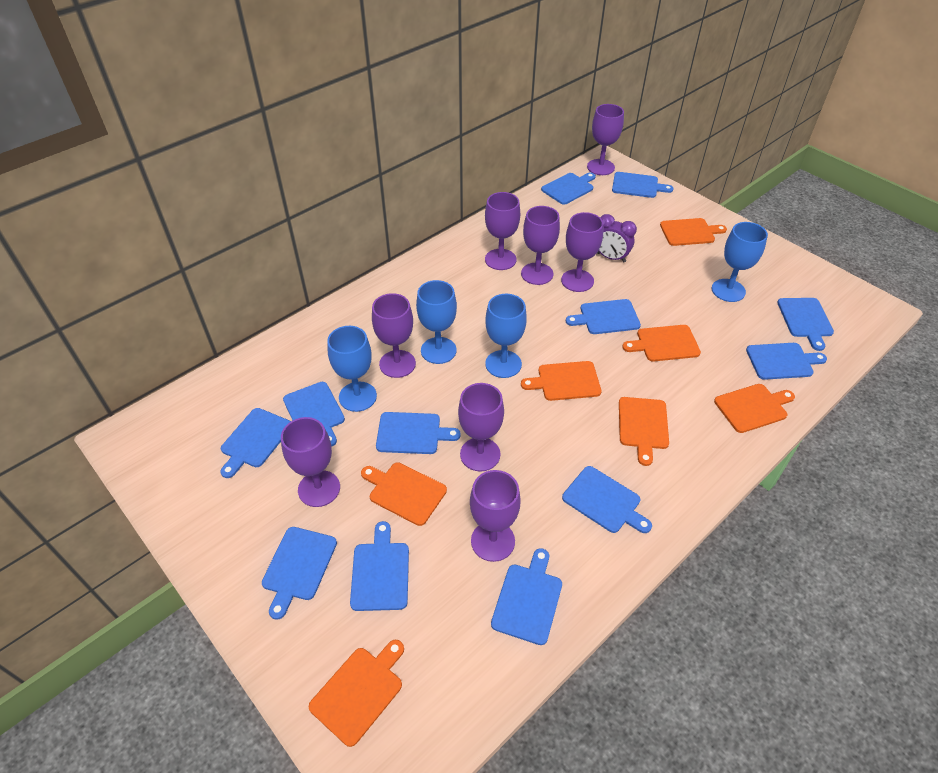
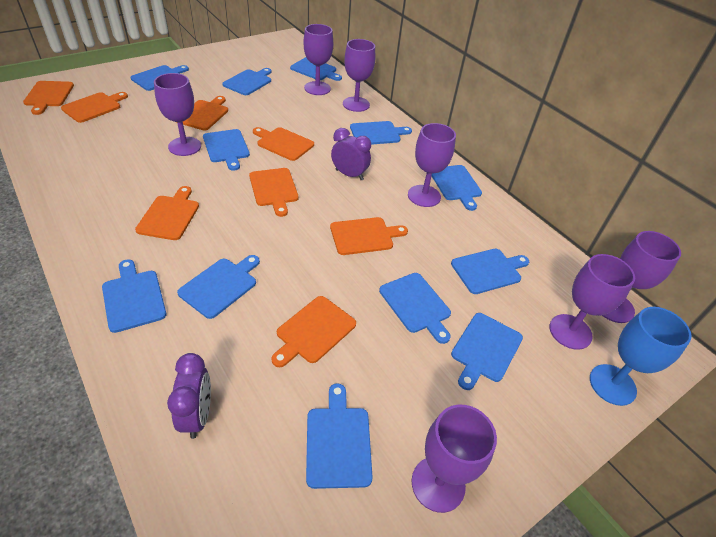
blue goblet: 4 -> 1
orange cutting board: 7 -> 8
purple clock: 1 -> 2
purple goblet: 8 -> 7

